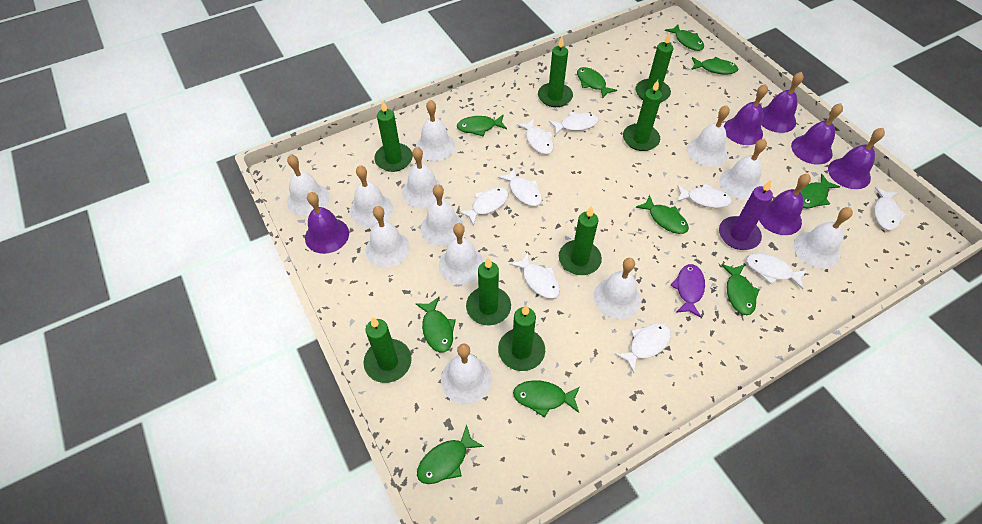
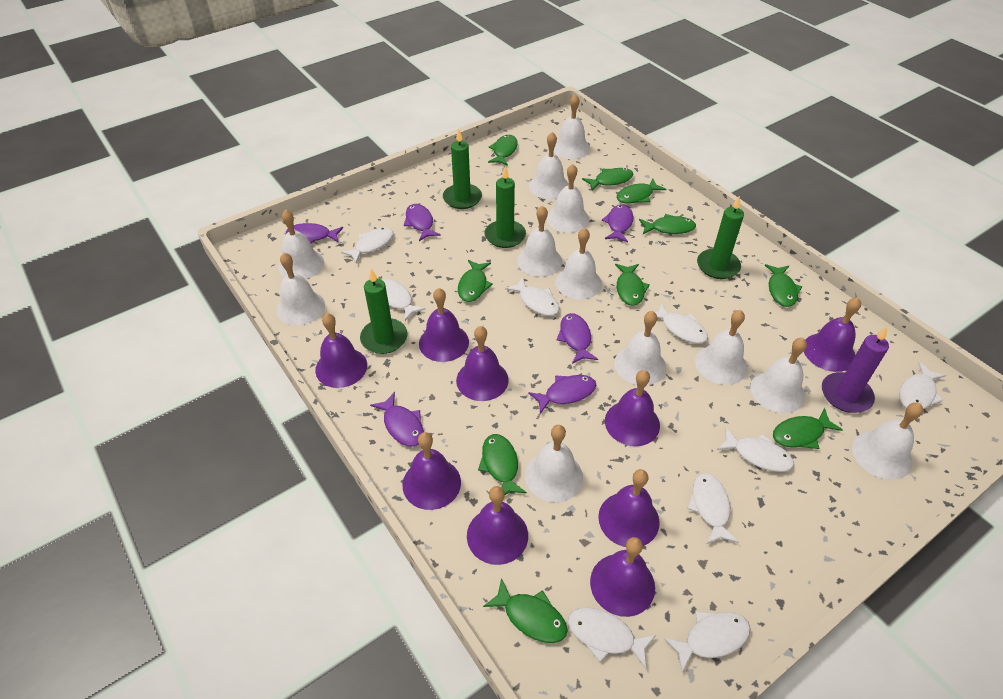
green candle: 8 -> 4
purple bell: 6 -> 9
purple fish: 1 -> 6

